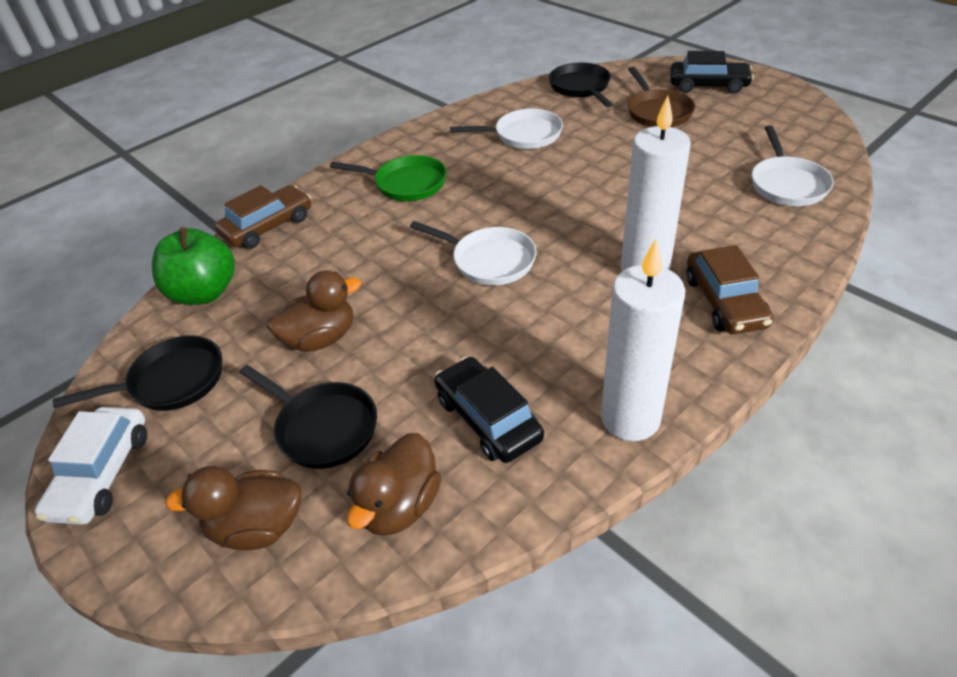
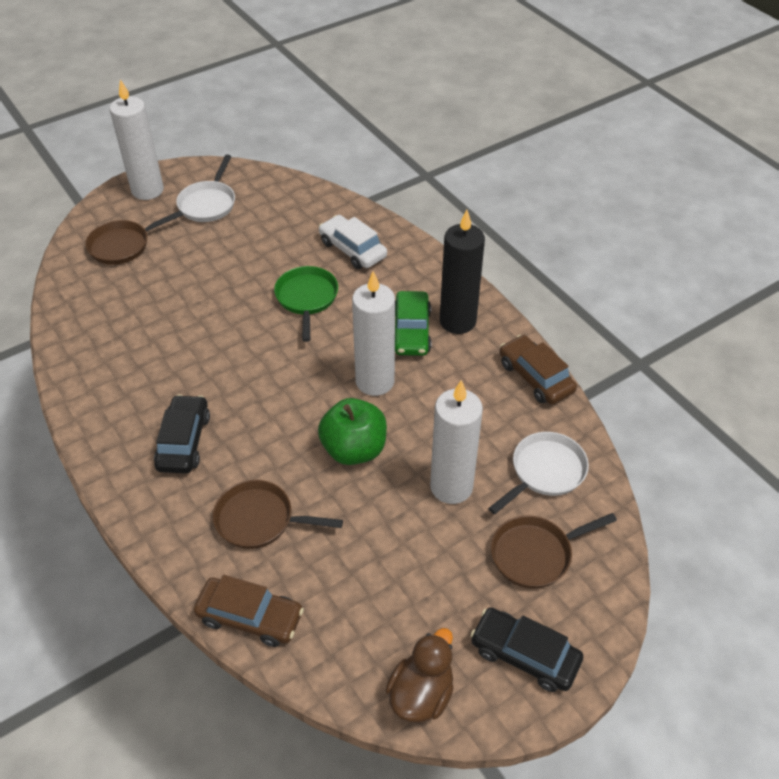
black candle: 0 -> 1
black pan: 3 -> 0
brown duck: 3 -> 1
brown pan: 1 -> 3
green car: 0 -> 1
white candle: 2 -> 3
white pan: 3 -> 2

